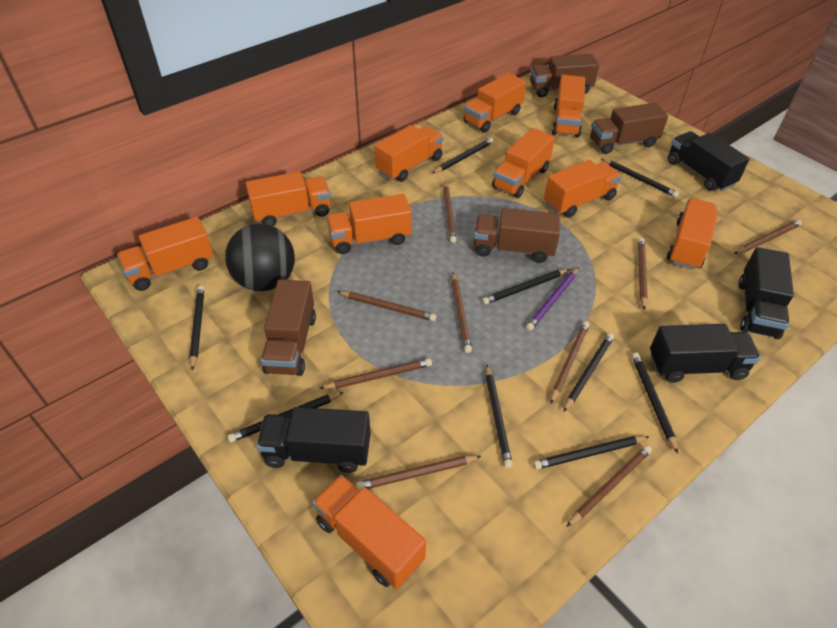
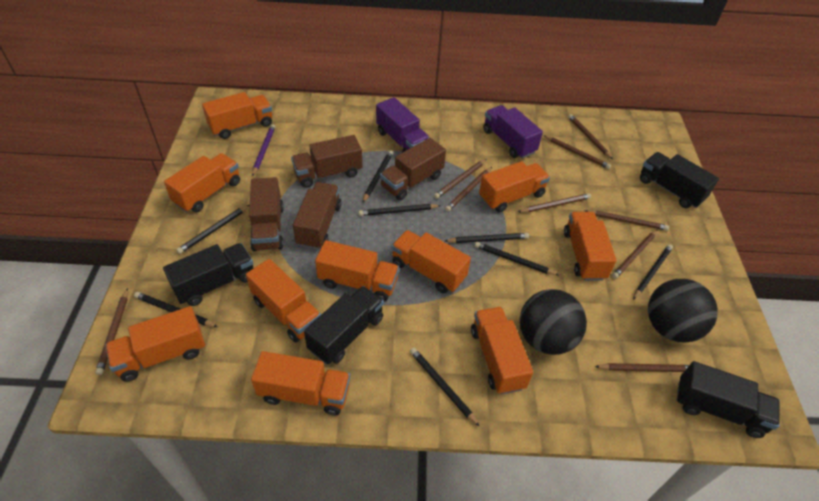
black ball: 1 -> 2
black pencil: 9 -> 8
purple truck: 0 -> 2

